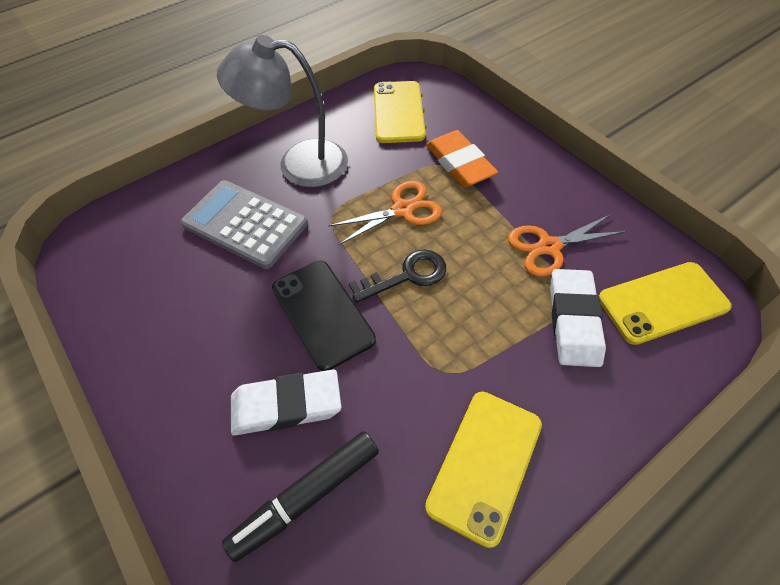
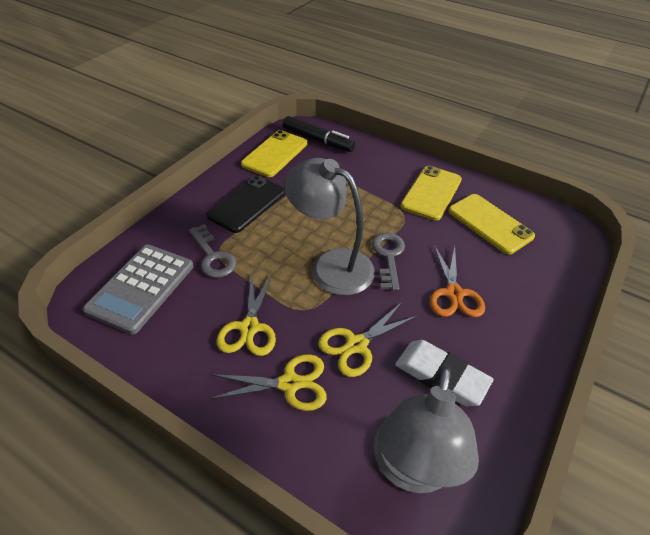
black key: 1 -> 0
grey key: 0 -> 2
grey lamp: 1 -> 2
orange eraser: 1 -> 0
orange scissors: 2 -> 1
white eraser: 2 -> 1
yellow scissors: 0 -> 3

